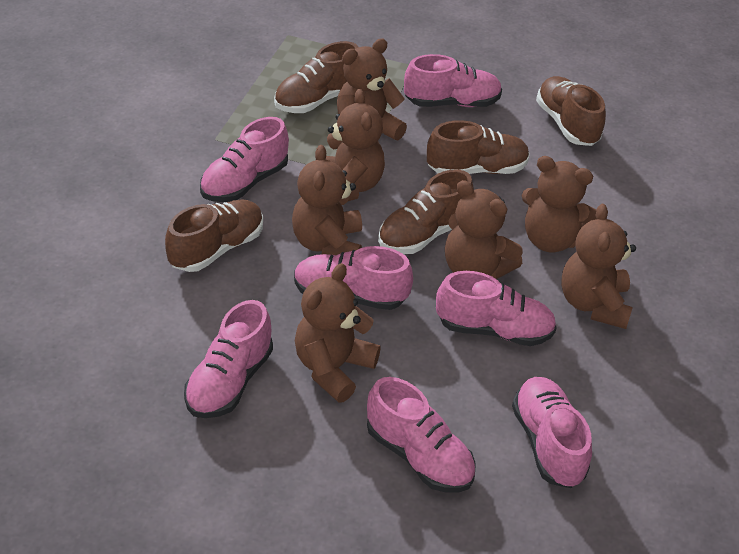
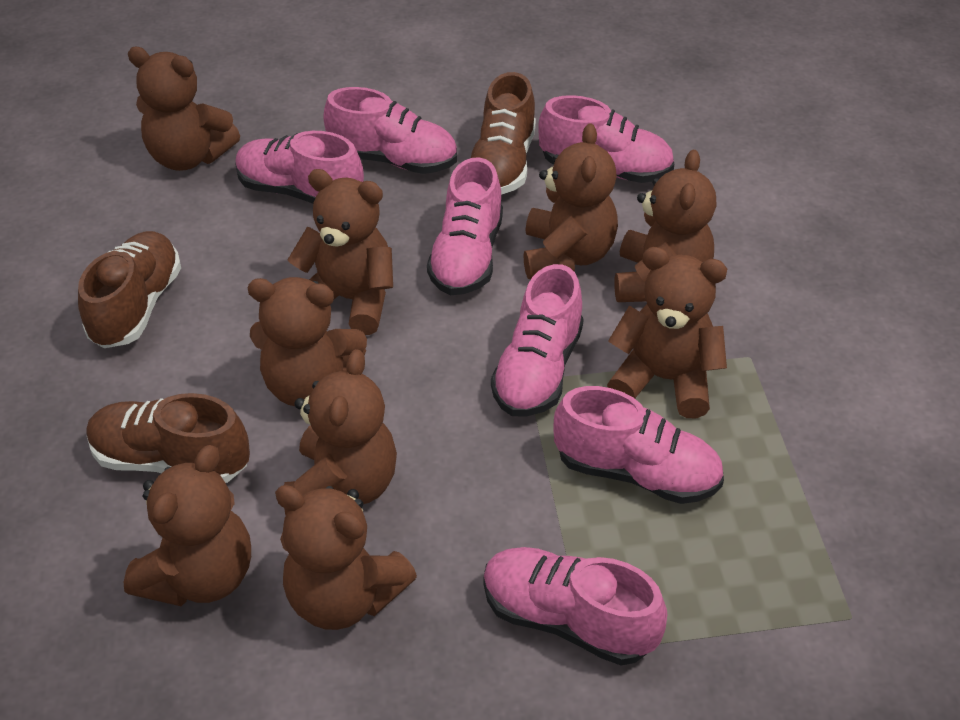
brown shoe: 5 -> 3
brown teddy bear: 7 -> 9

